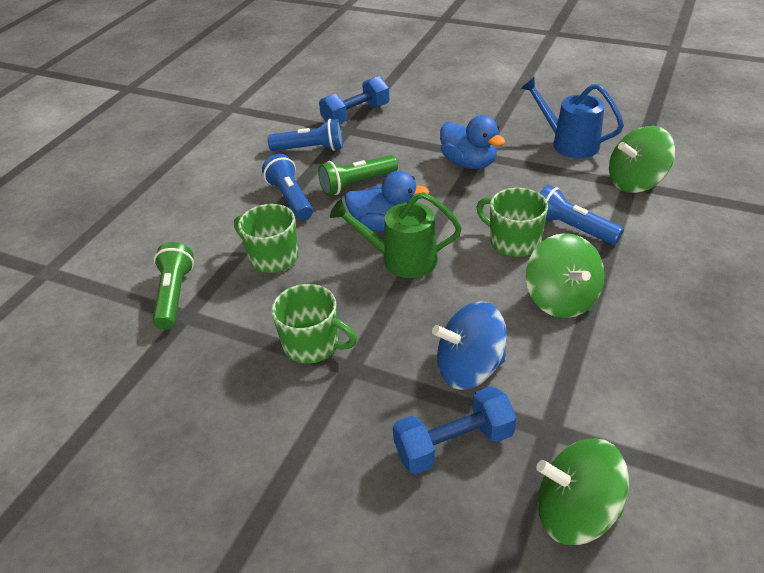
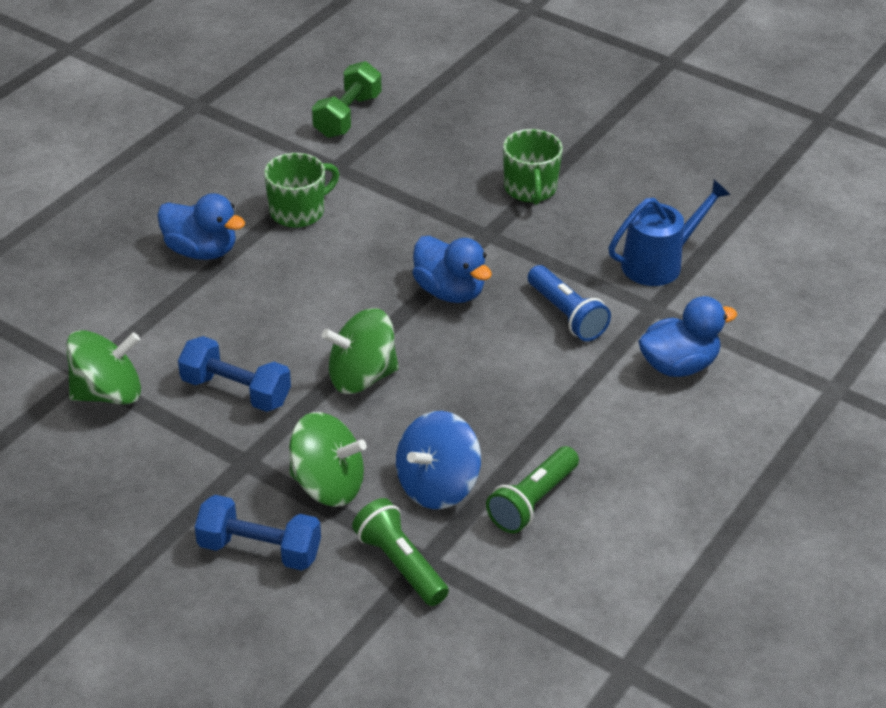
blue duck: 2 -> 3
blue flashlight: 3 -> 1
green dumbbell: 0 -> 1
green mug: 3 -> 2
green watering can: 1 -> 0

